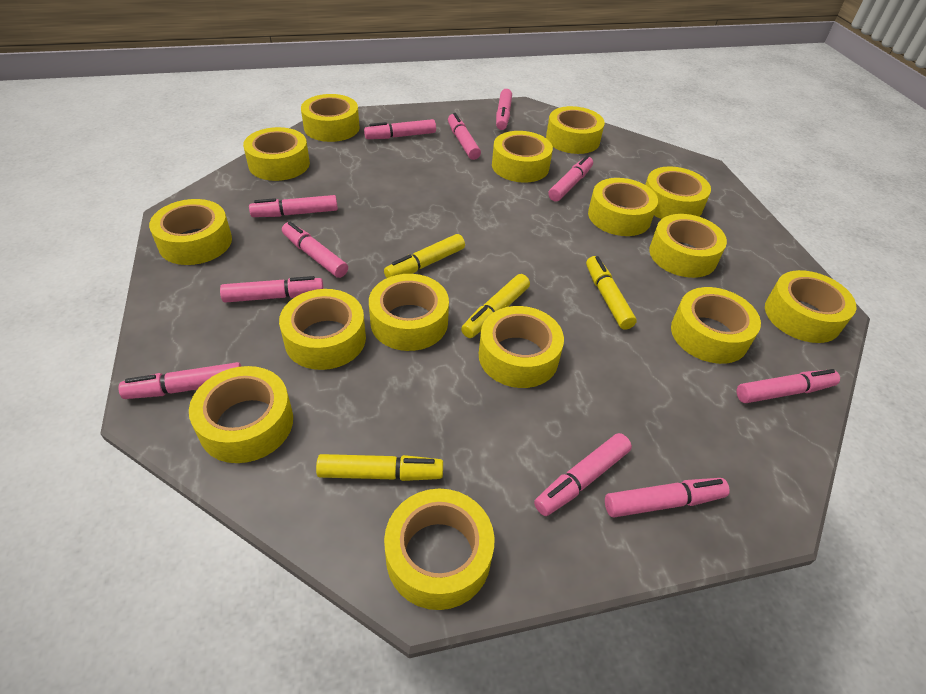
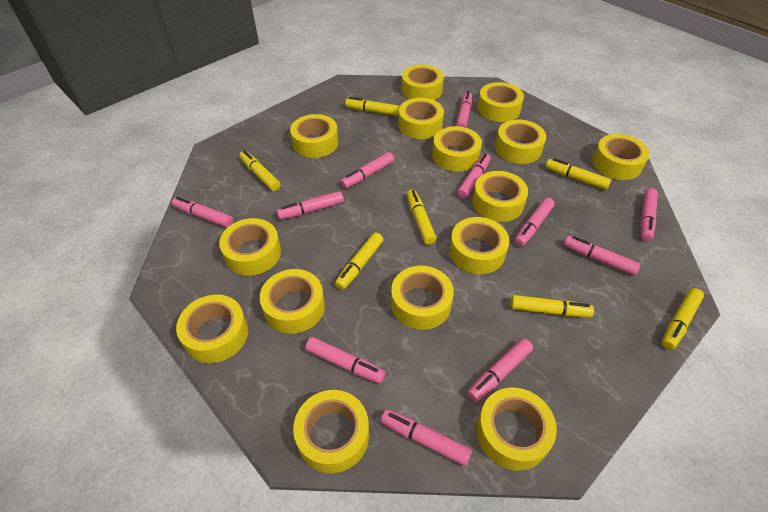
yellow marker: 4 -> 7

